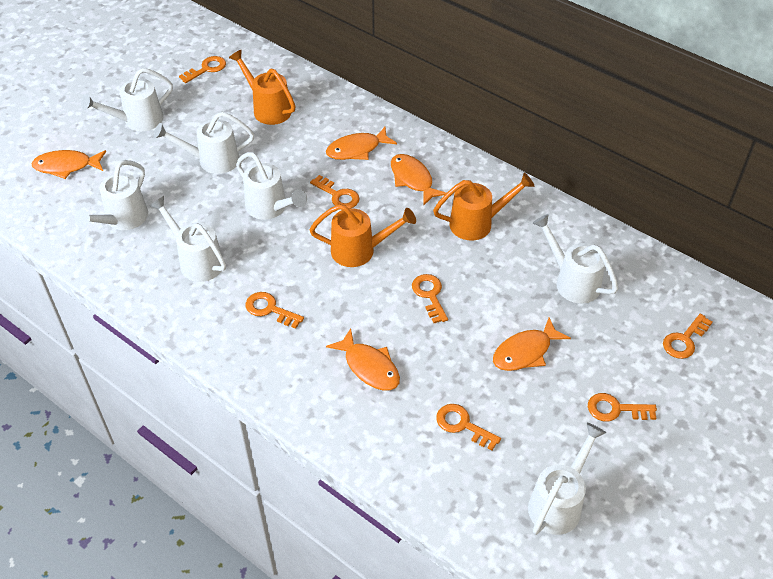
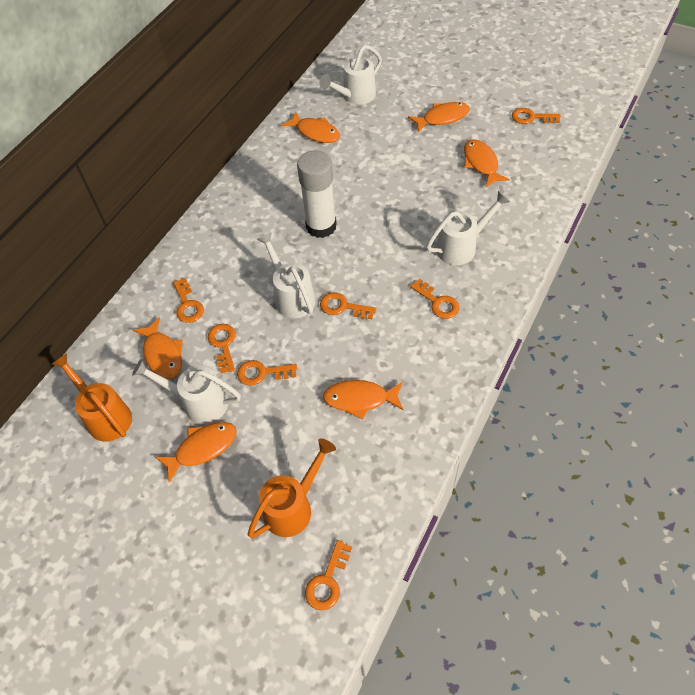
orange fish: 5 -> 6
orange watering can: 3 -> 2
white glue stick: 0 -> 1
white watering can: 7 -> 4

